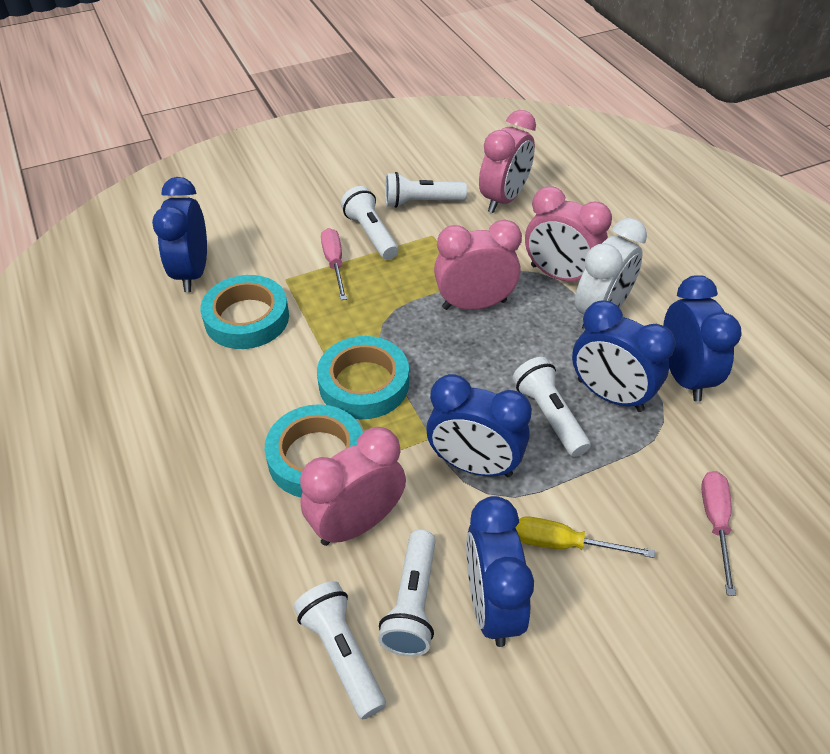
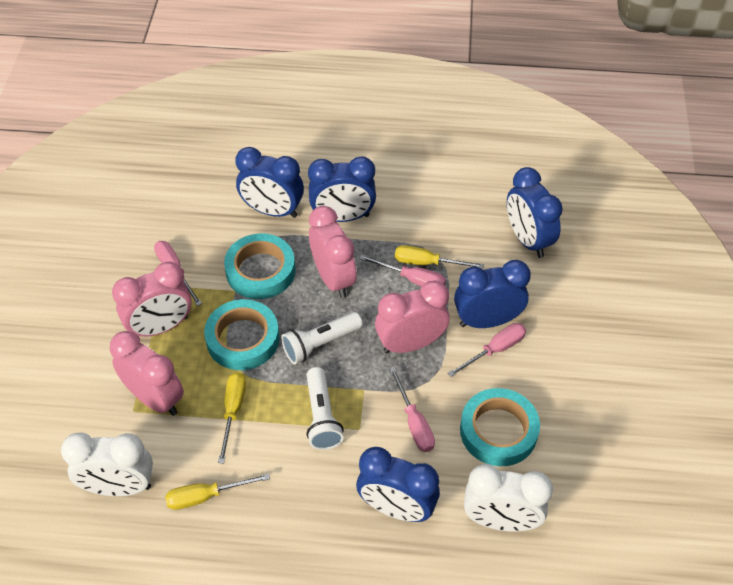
pink screwdriver: 2 -> 4
white clock: 1 -> 2
white flashlight: 5 -> 2
yellow screwdriver: 1 -> 3

